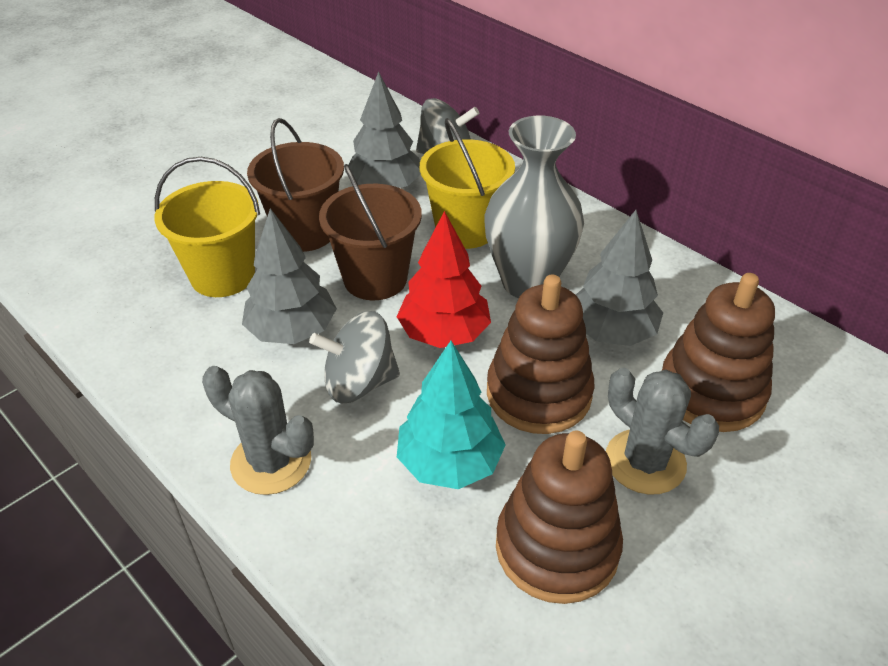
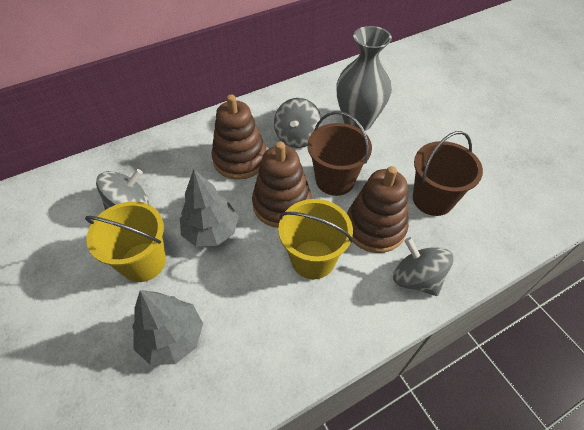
grey cactus: 2 -> 0
grey spinning top: 2 -> 3
grey tree: 3 -> 2
red tree: 1 -> 0
turquoise tree: 1 -> 0

